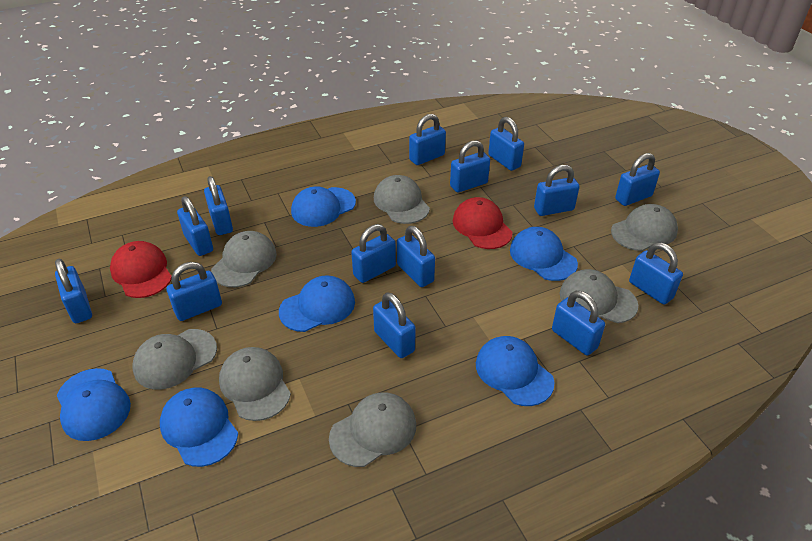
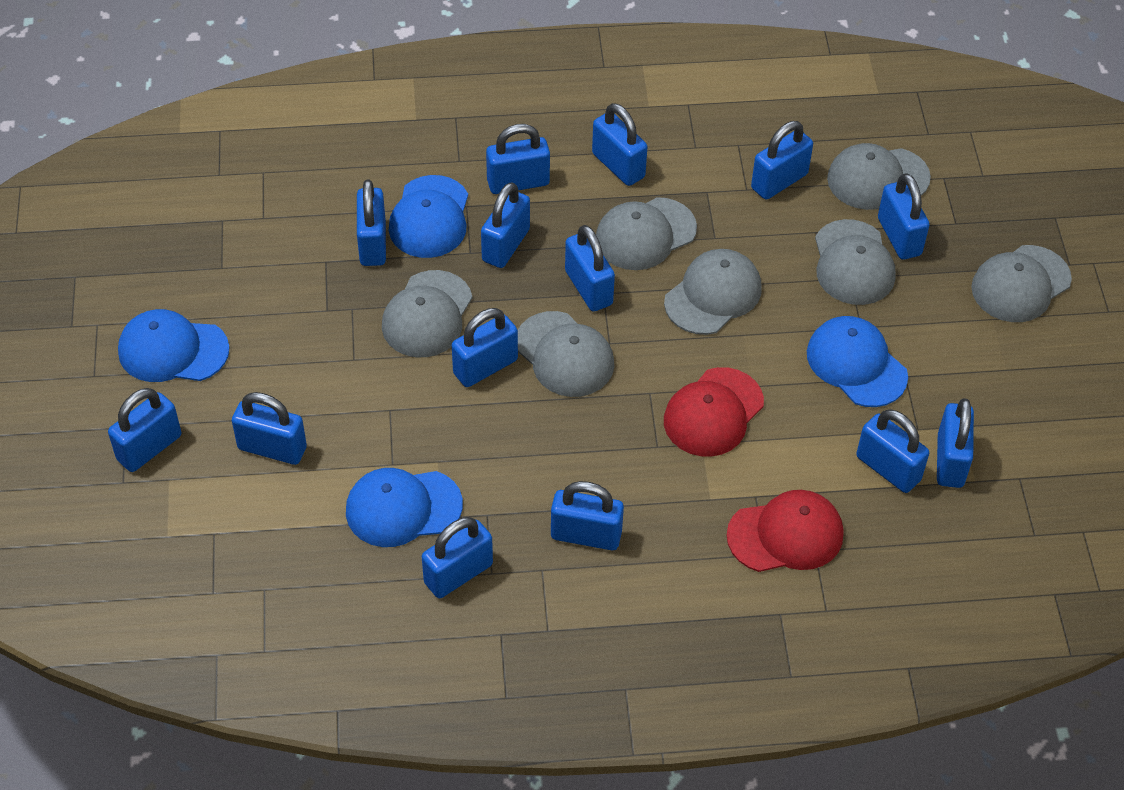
blue cap: 6 -> 4

